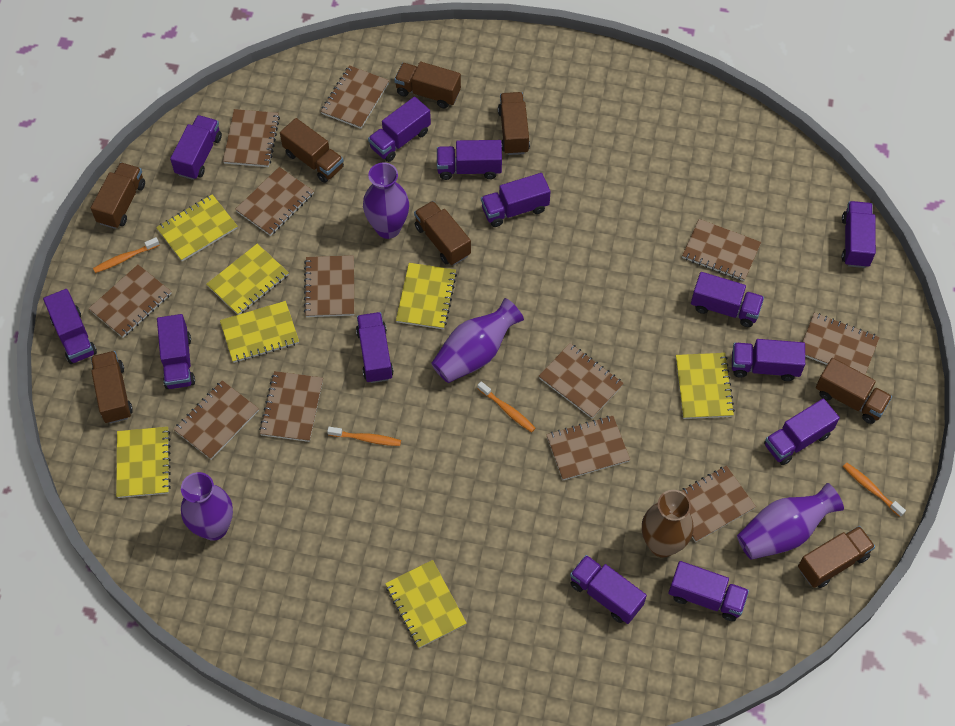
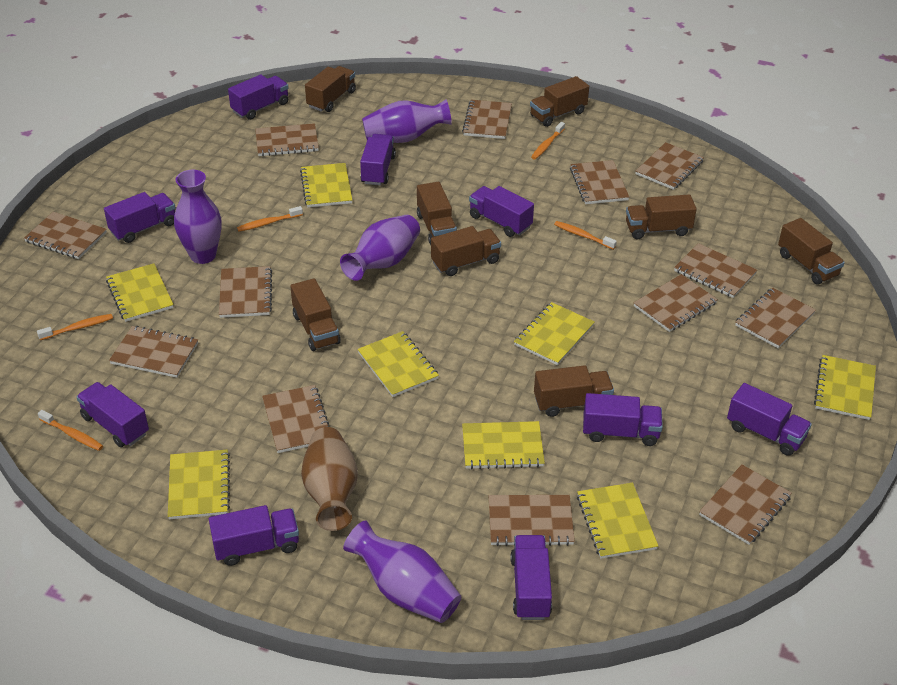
brown notebook: 12 -> 13
orange toothbrush: 4 -> 5
purple truck: 13 -> 9
yellow notebook: 7 -> 8

